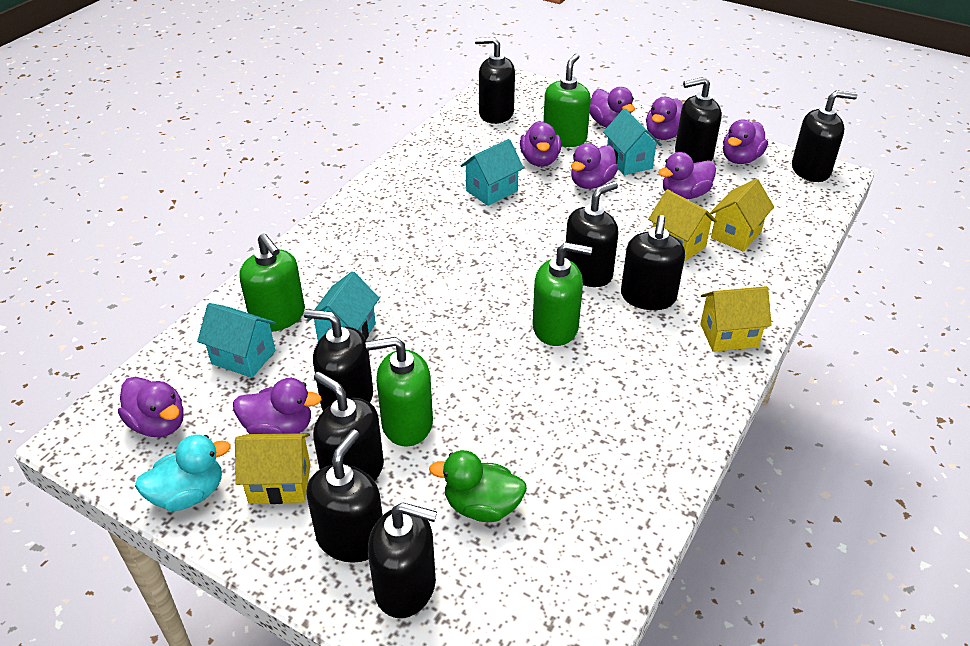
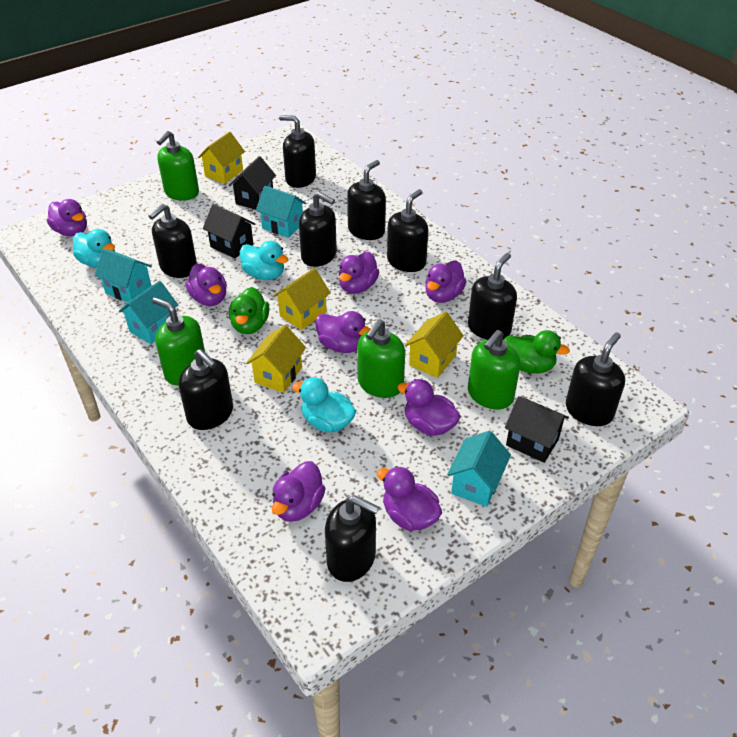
black house: 0 -> 3
green duck: 1 -> 2
turquoise duck: 1 -> 3

